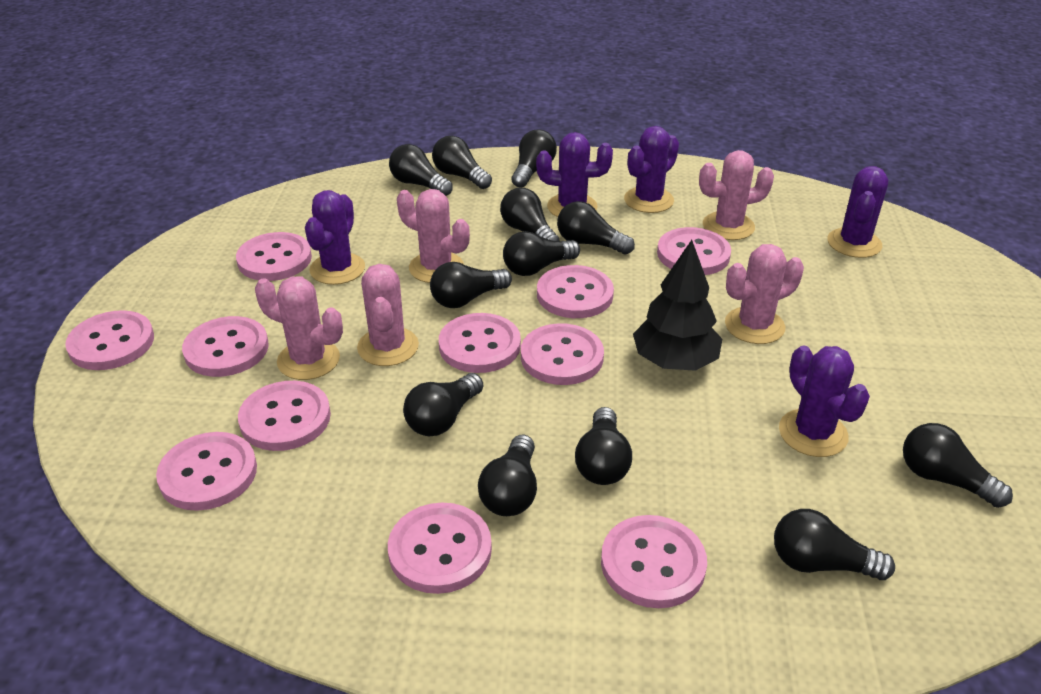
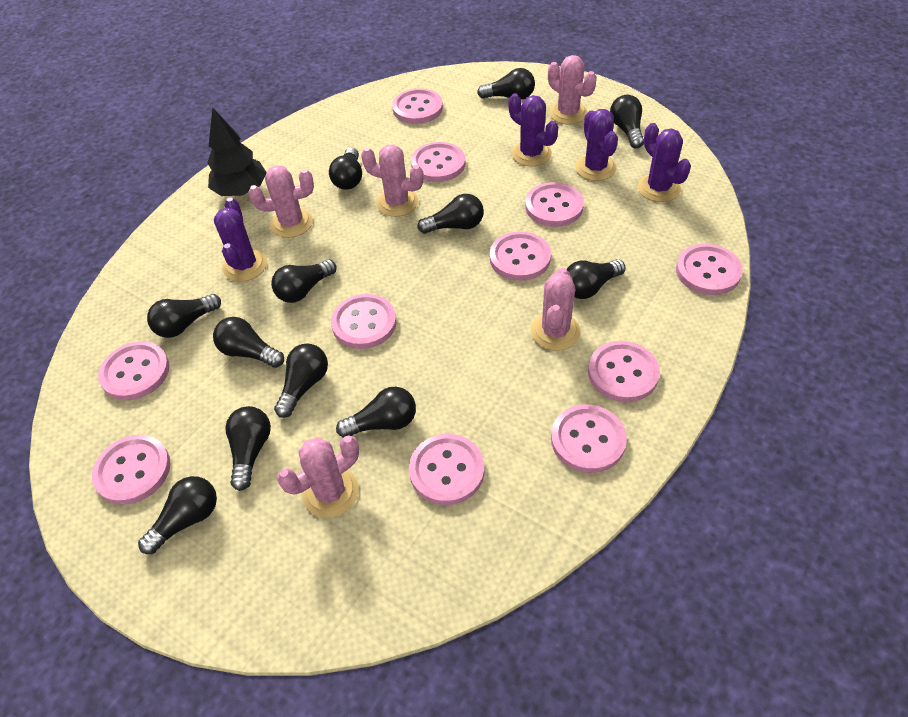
purple cactus: 5 -> 4

